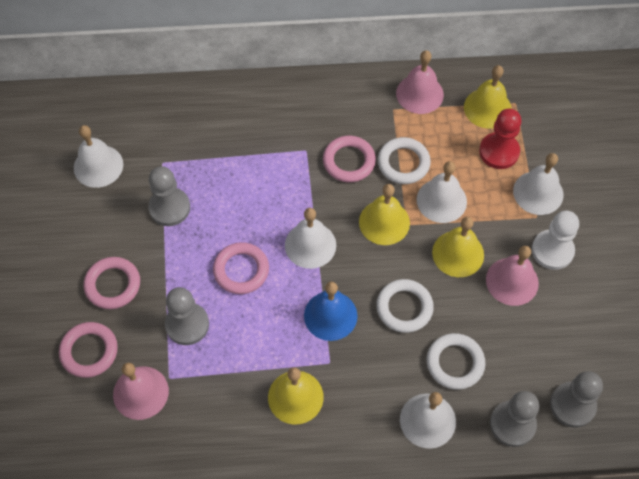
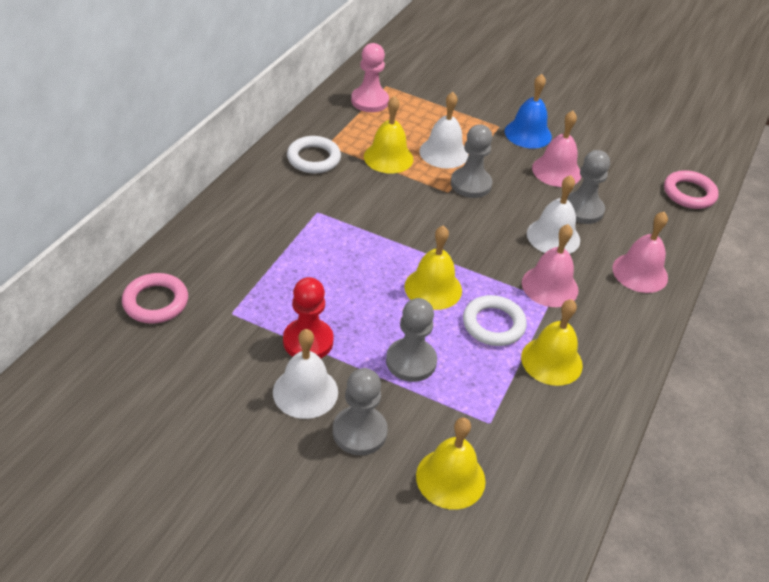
pink pawn: 0 -> 1
pink ring: 4 -> 2
white bell: 5 -> 3
white pawn: 1 -> 0
white ring: 3 -> 2

